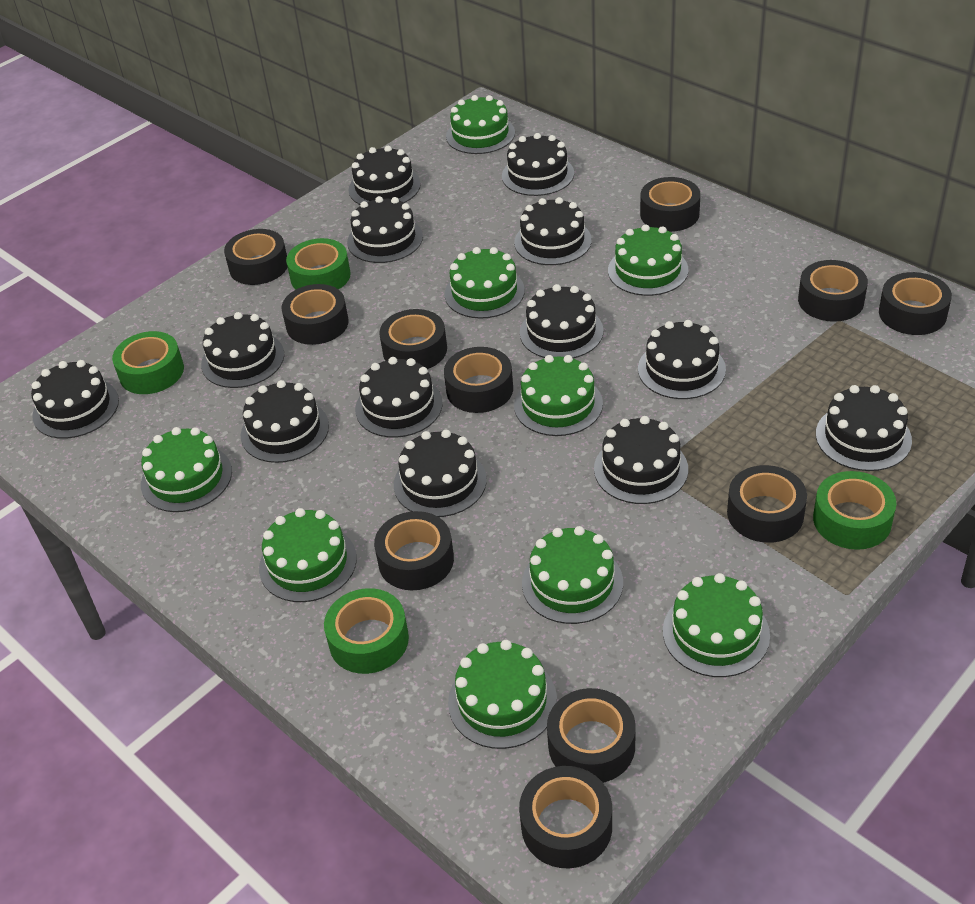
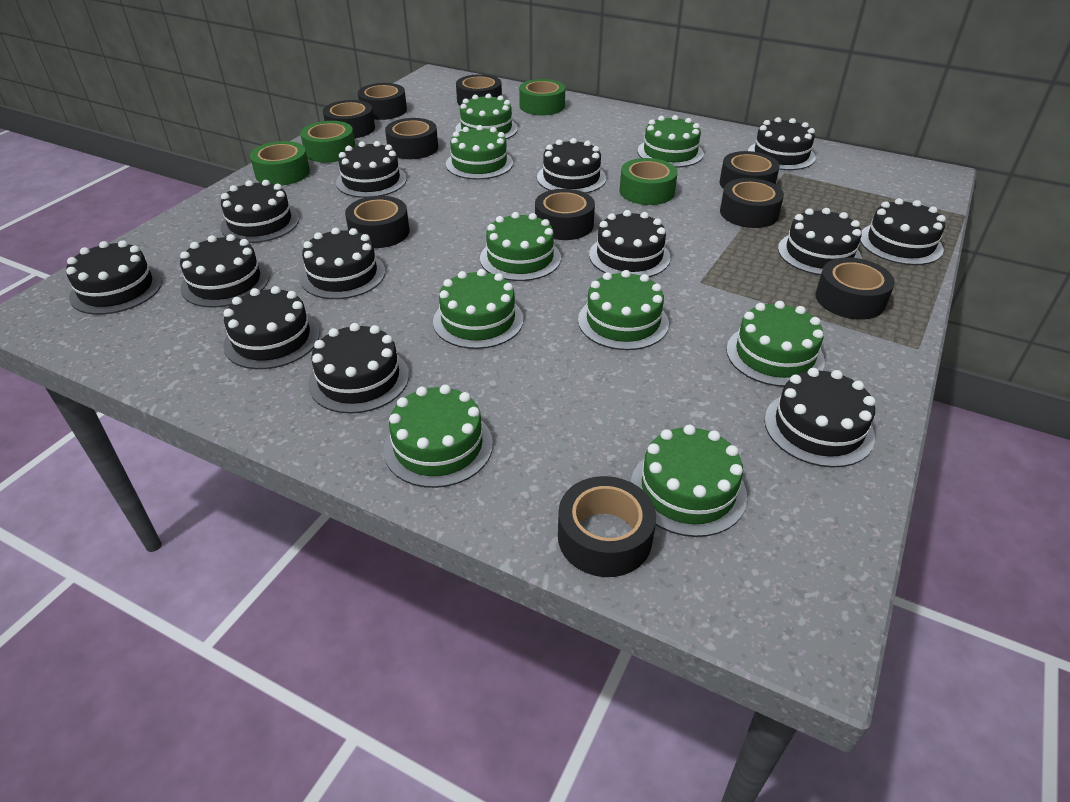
black tape: 11 -> 10

